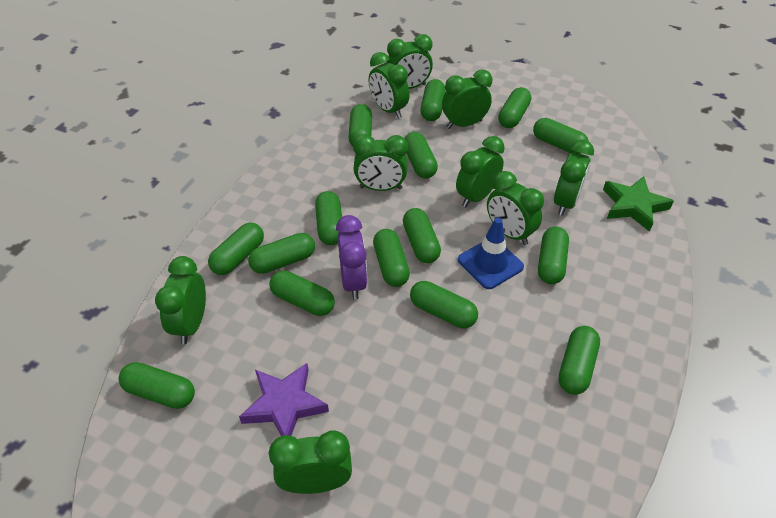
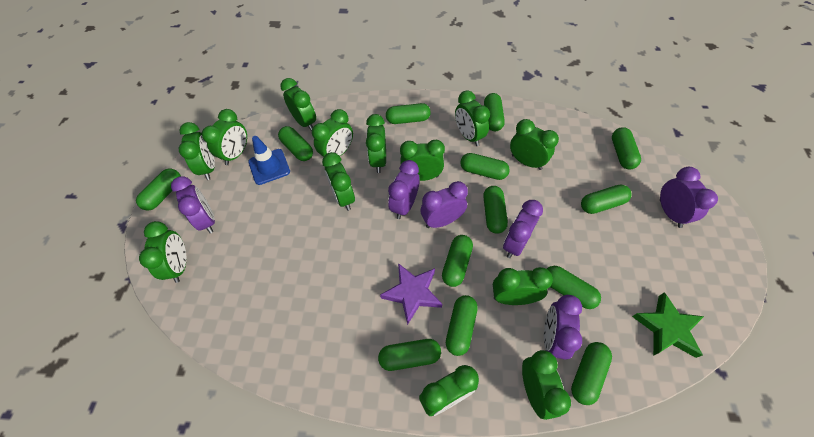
green capsule: 15 -> 13
green clock: 9 -> 13
purple clock: 1 -> 6

